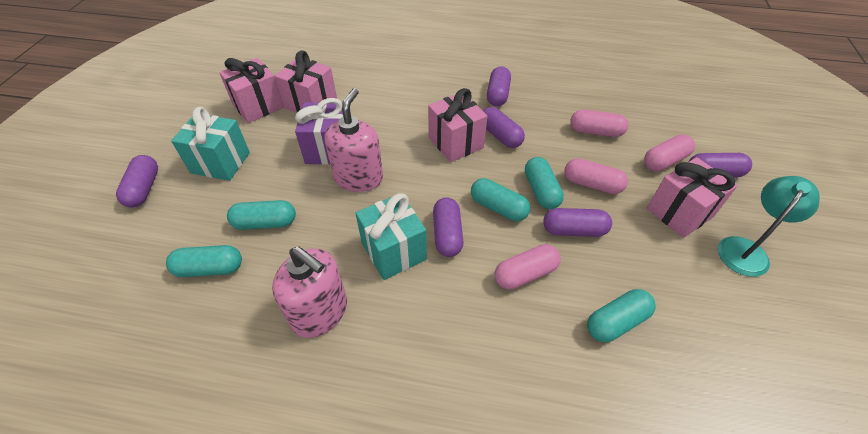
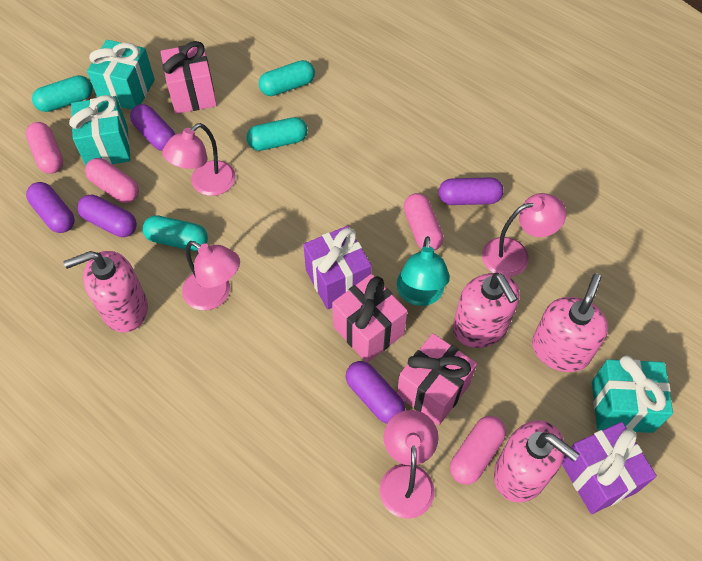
pink gift: 4 -> 3
pink lamp: 0 -> 4
pink soap dispenser: 2 -> 4
purple capsule: 6 -> 5
purple gift: 1 -> 2
turquoise capsule: 5 -> 4
turquoise gift: 2 -> 3

